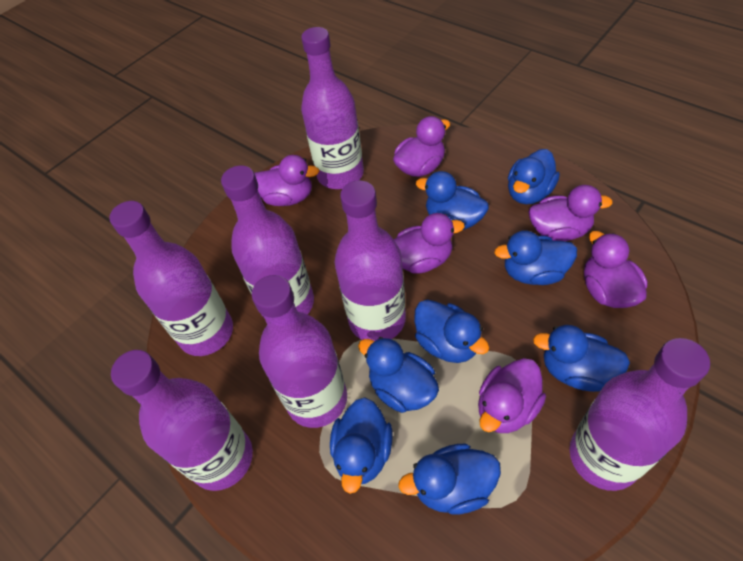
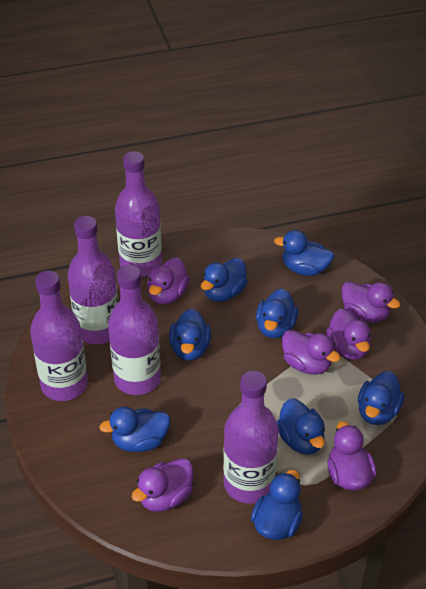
purple bottle: 7 -> 5

